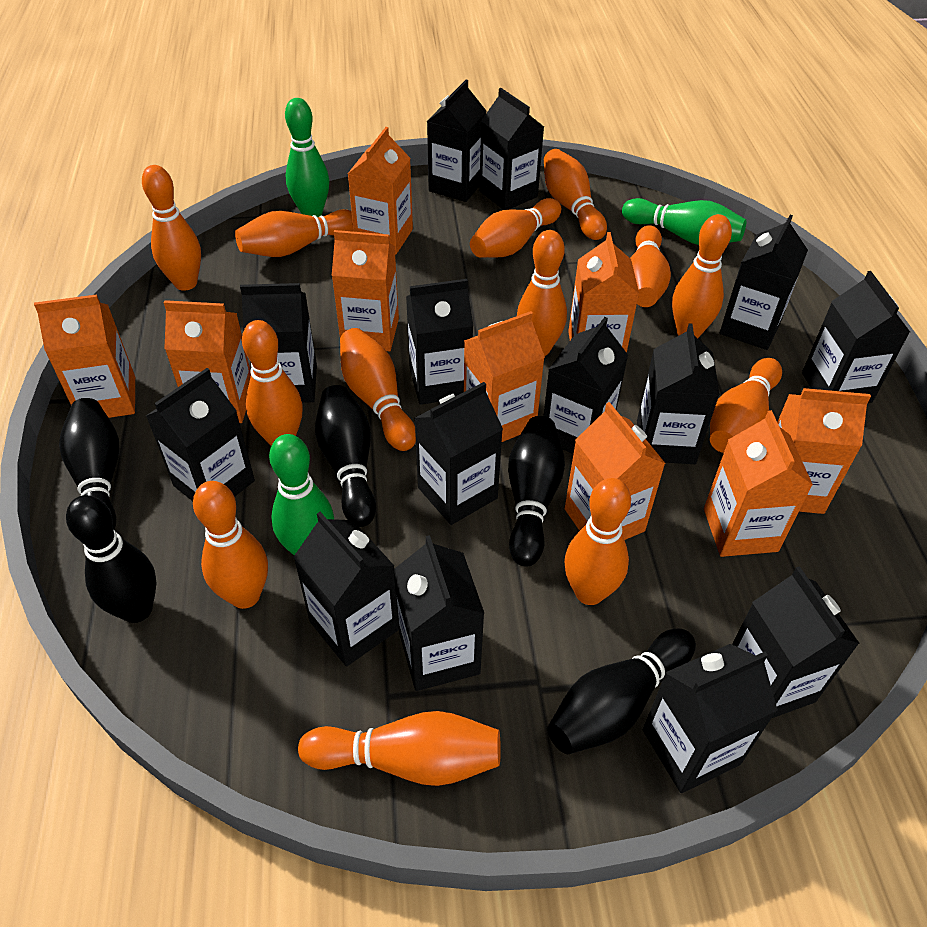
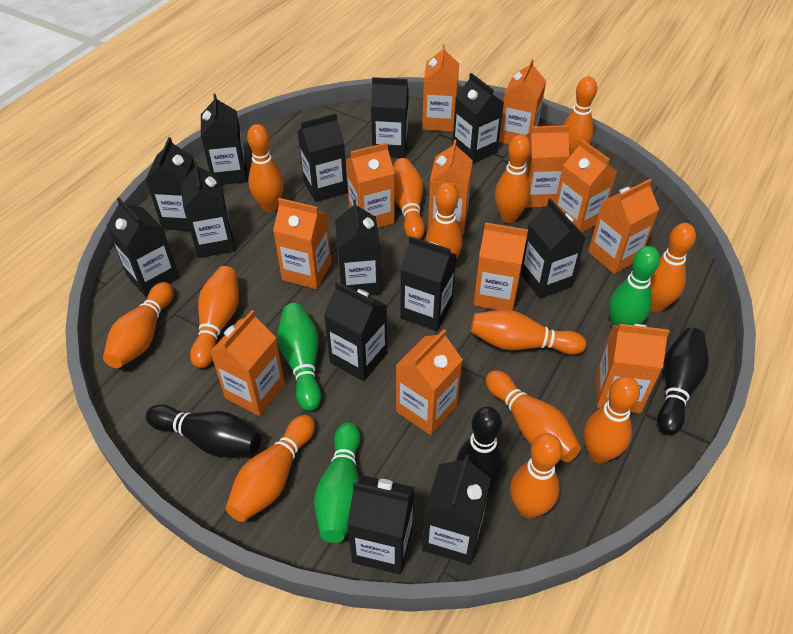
black bowling pin: 5 -> 3
black carton: 14 -> 13
orange carton: 9 -> 12

